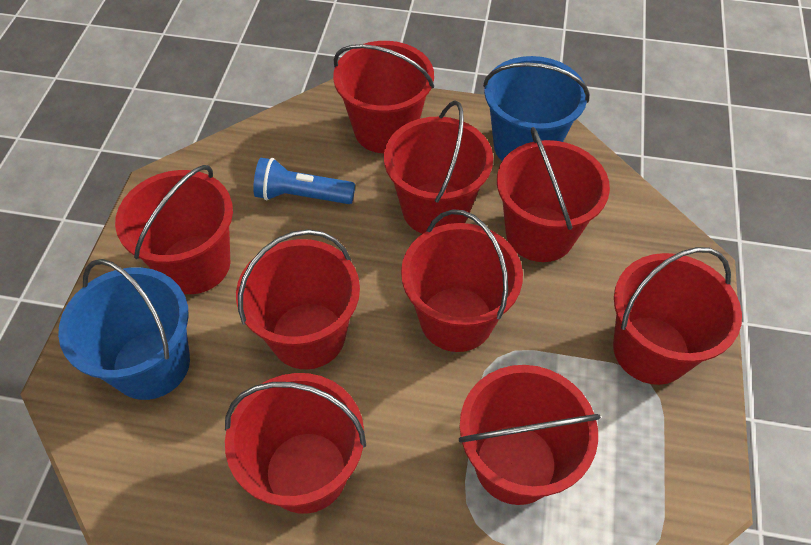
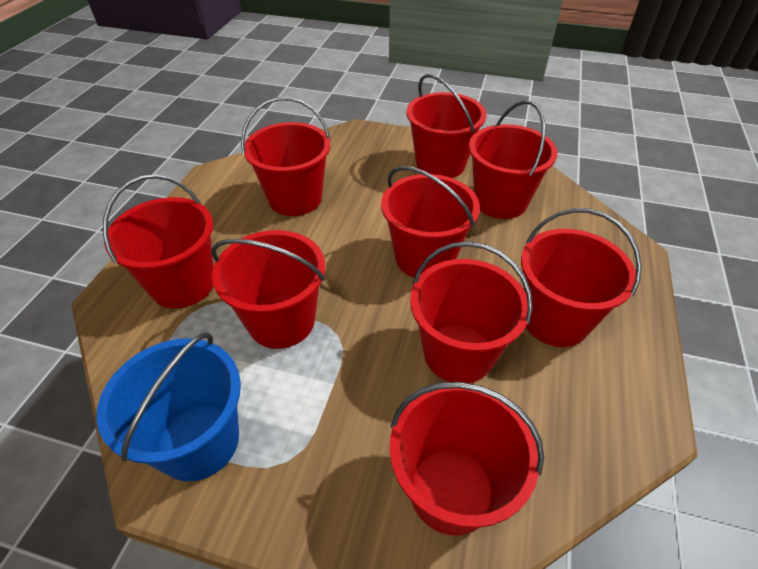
blue bucket: 2 -> 1
blue flashlight: 1 -> 0

